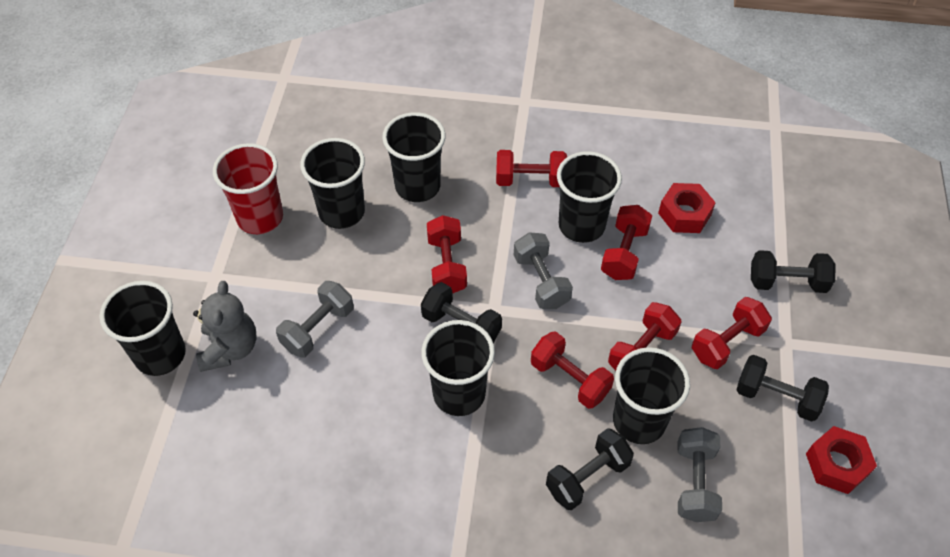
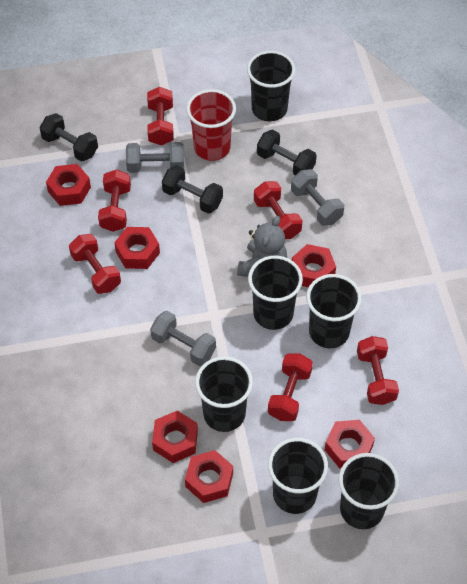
black dumbbell: 4 -> 3
red nut: 2 -> 6

